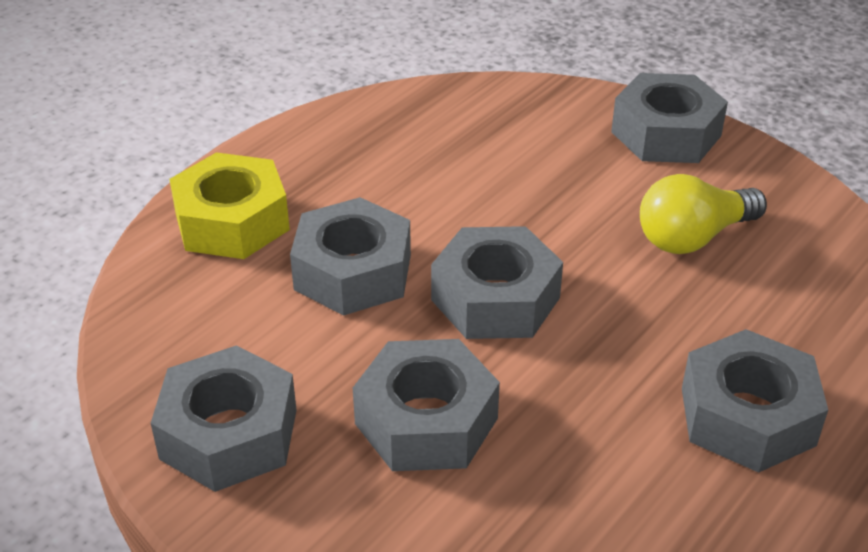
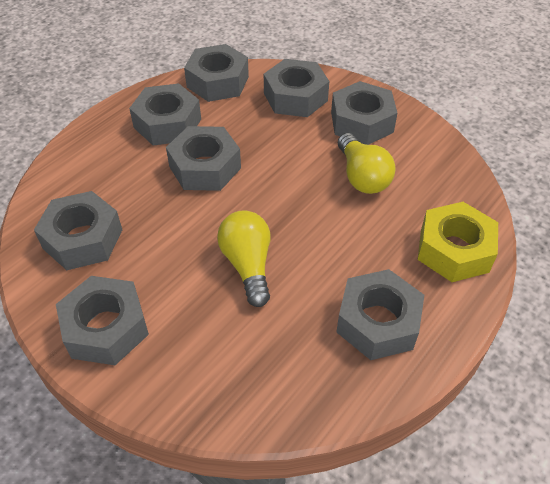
grey nut: 6 -> 8
yellow light bulb: 1 -> 2

